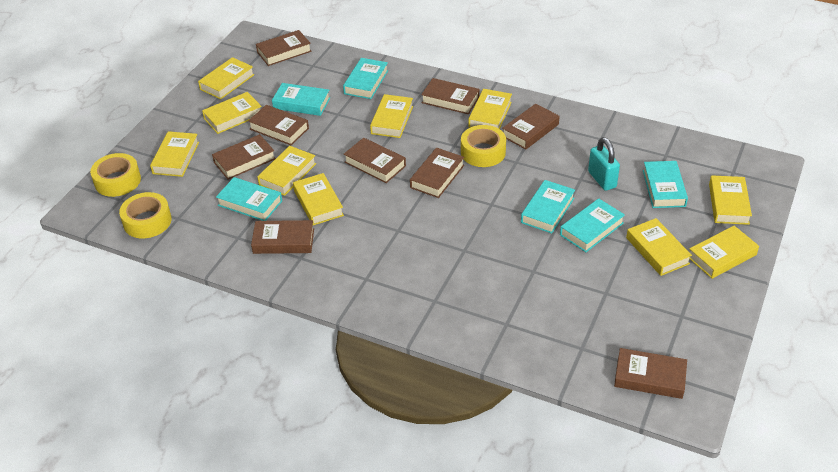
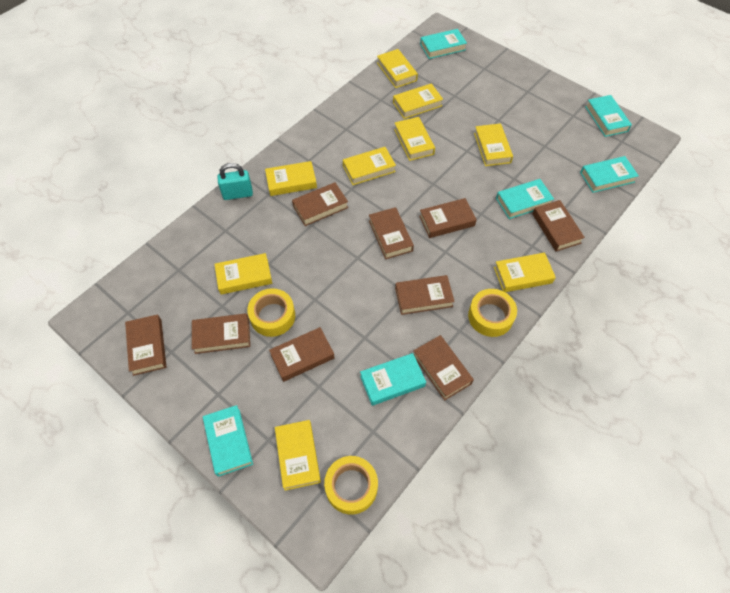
yellow book: 10 -> 9

